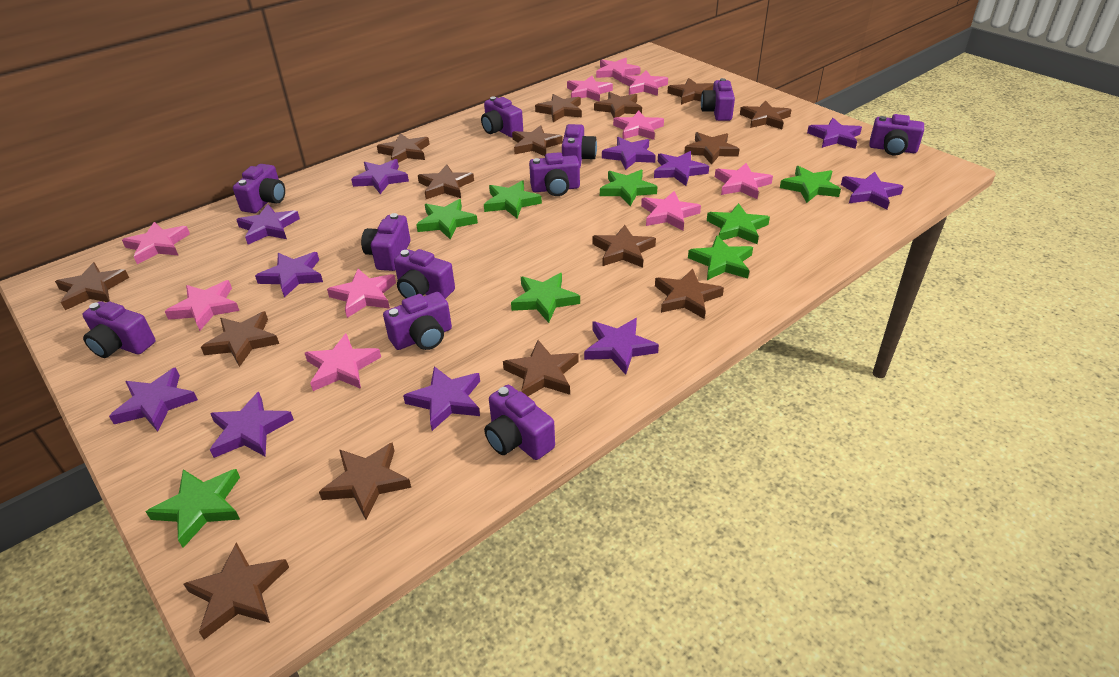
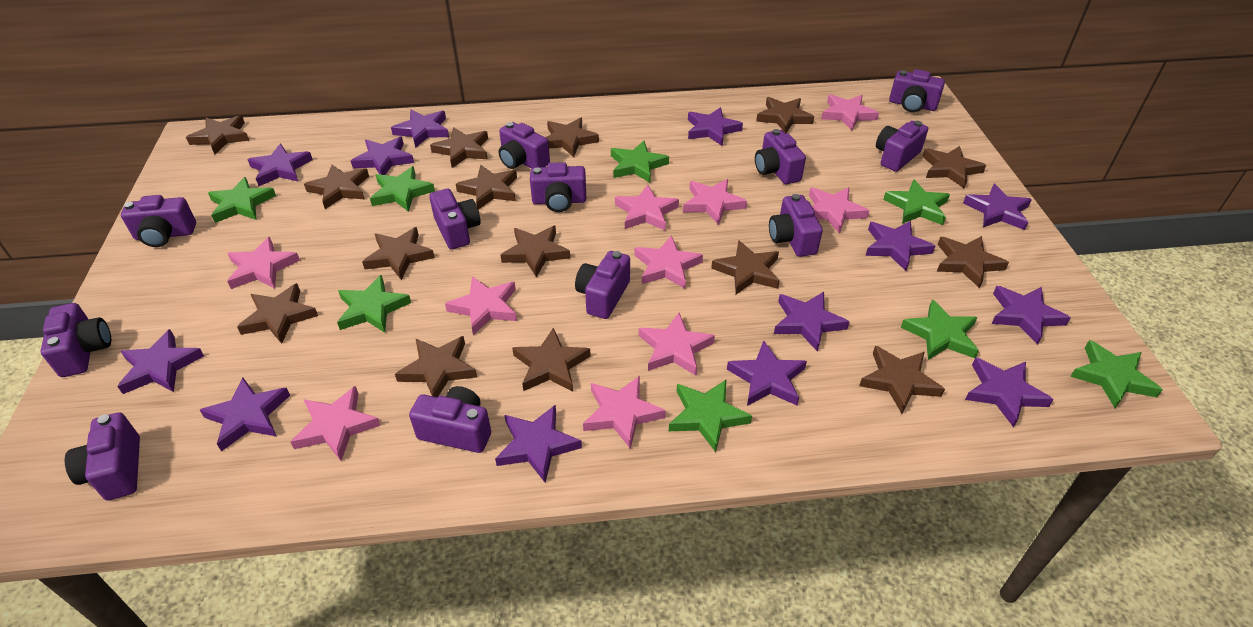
purple camera: 11 -> 12
purple star: 11 -> 13

